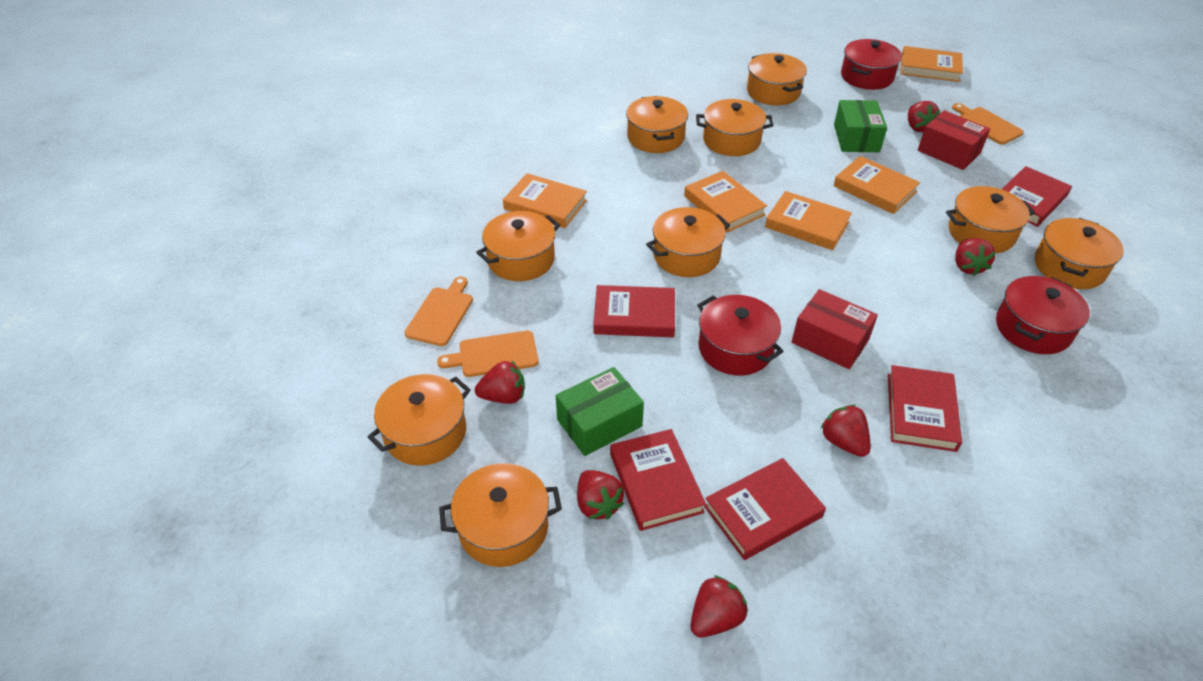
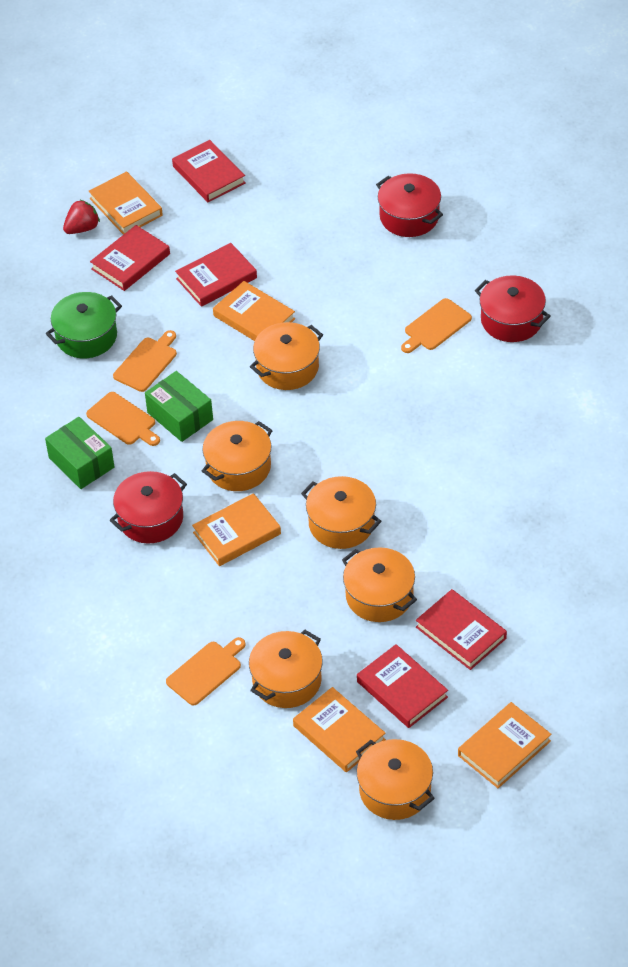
green pot: 0 -> 1
orange cutting board: 3 -> 4
orange pot: 9 -> 6
red box: 2 -> 0
red strawberry: 6 -> 1

